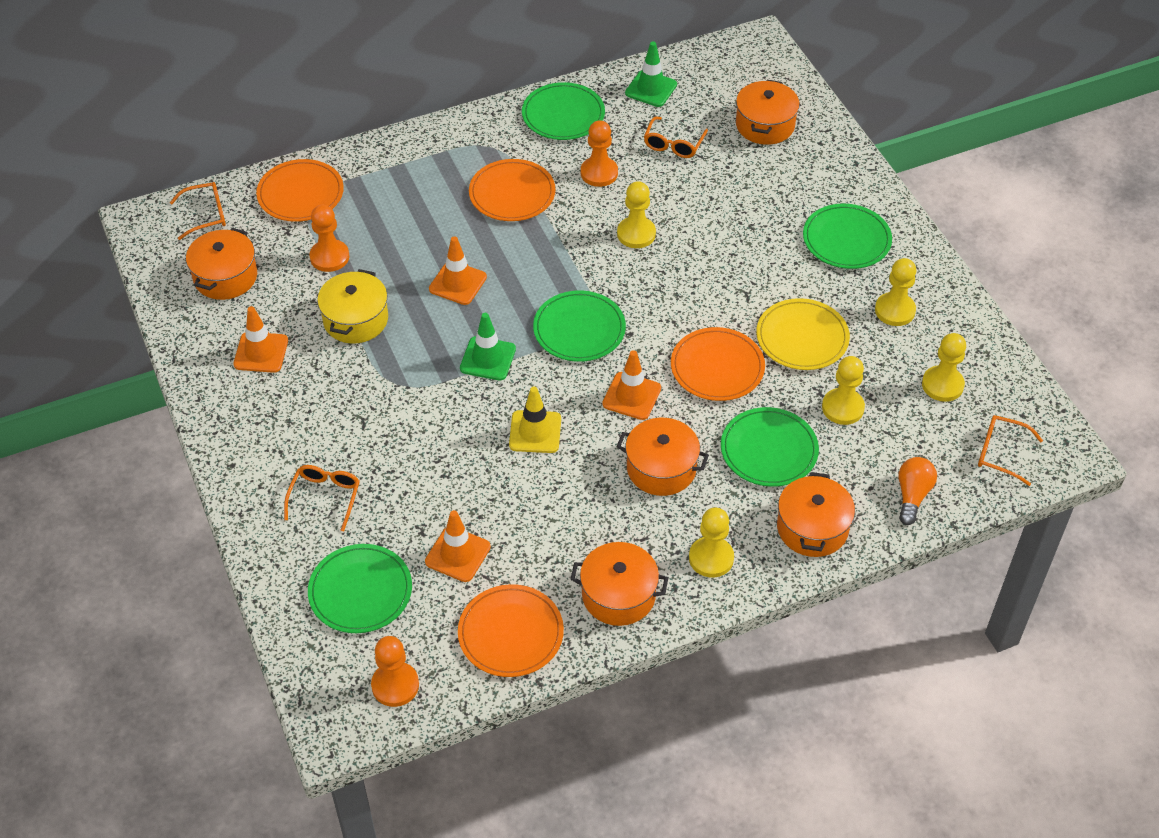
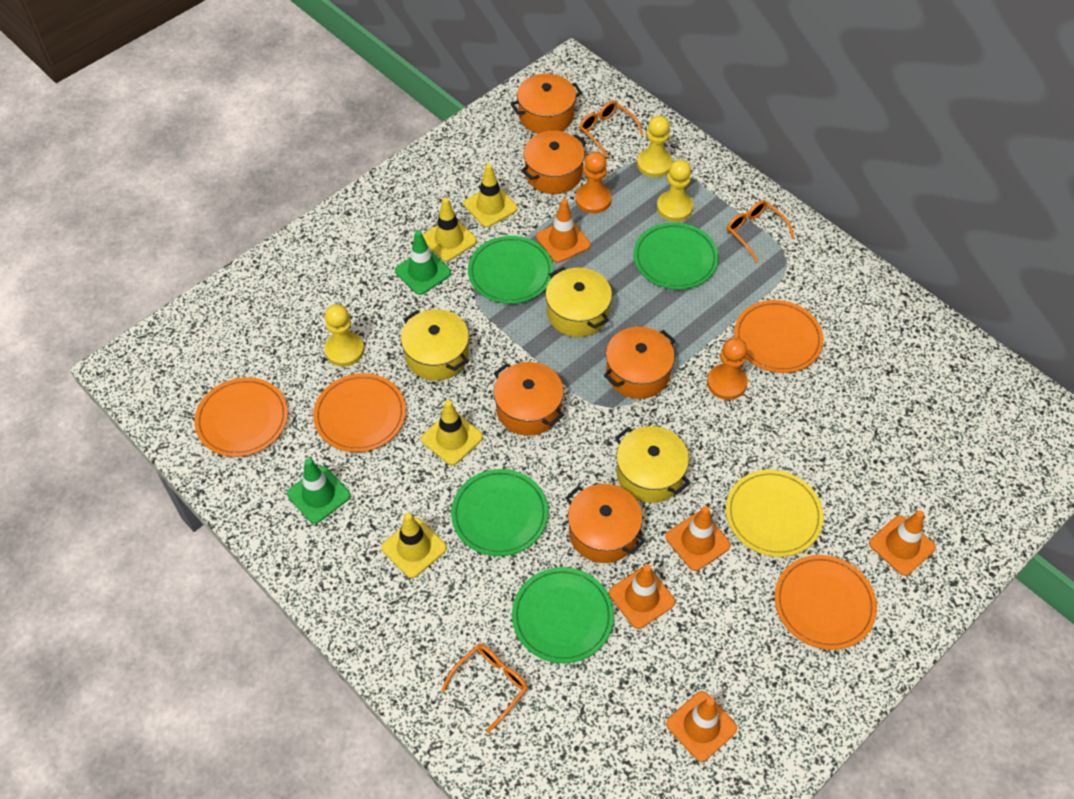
green plate: 5 -> 4
orange glasses: 4 -> 3
orange light bulb: 1 -> 0
orange pawn: 3 -> 2
orange traffic cone: 4 -> 5
yellow pawn: 5 -> 3
yellow pot: 1 -> 3
yellow traffic cone: 1 -> 4

